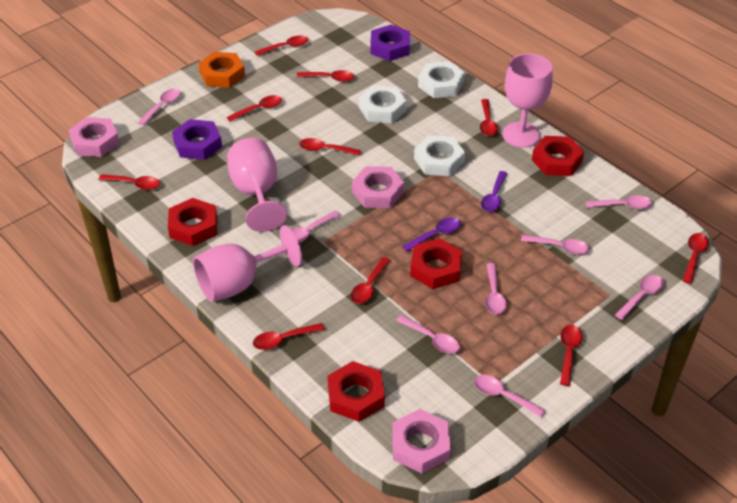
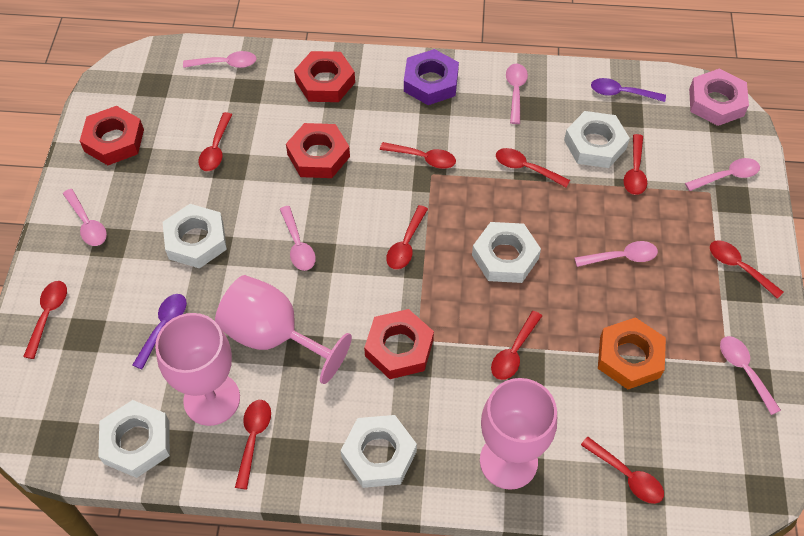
pink nut: 3 -> 1
pink spoon: 8 -> 7
purple nut: 2 -> 1
white nut: 3 -> 5

